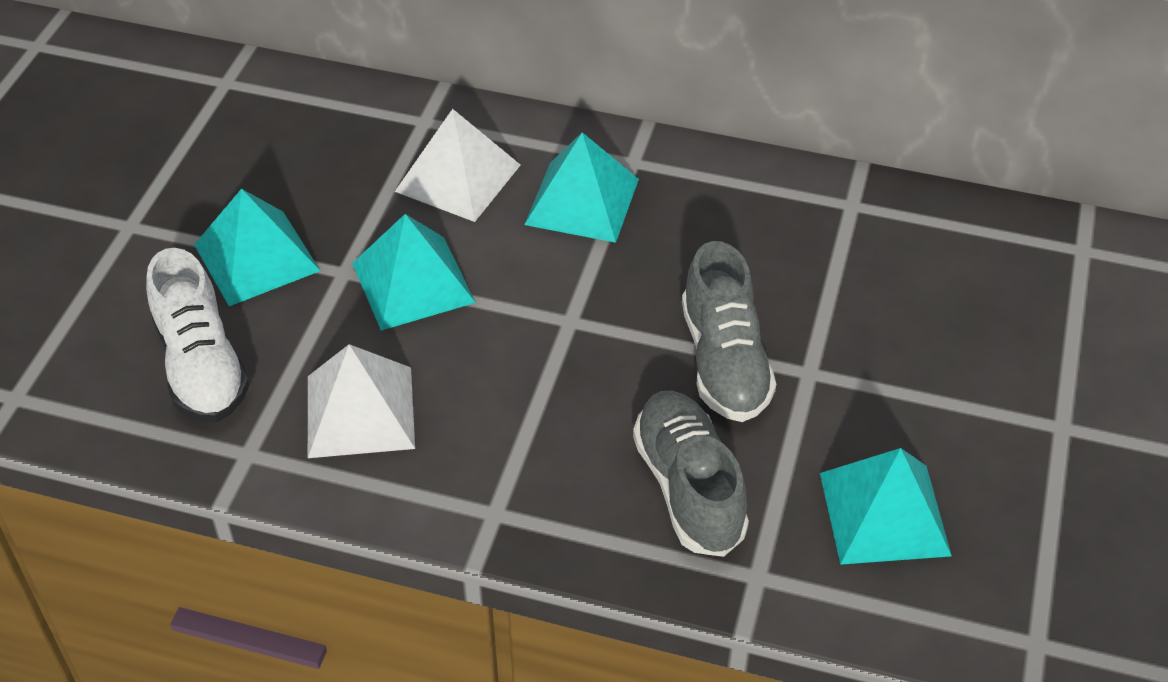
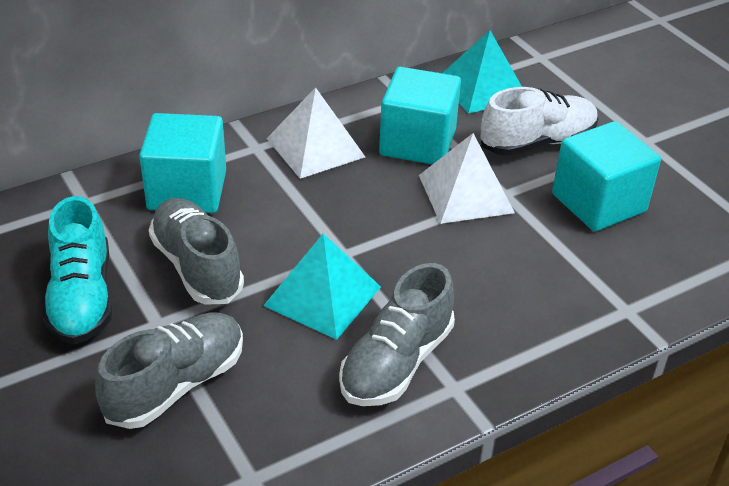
grey shoe: 2 -> 3
turquoise cube: 0 -> 3
turquoise pyramid: 4 -> 2
turquoise shoe: 0 -> 1

